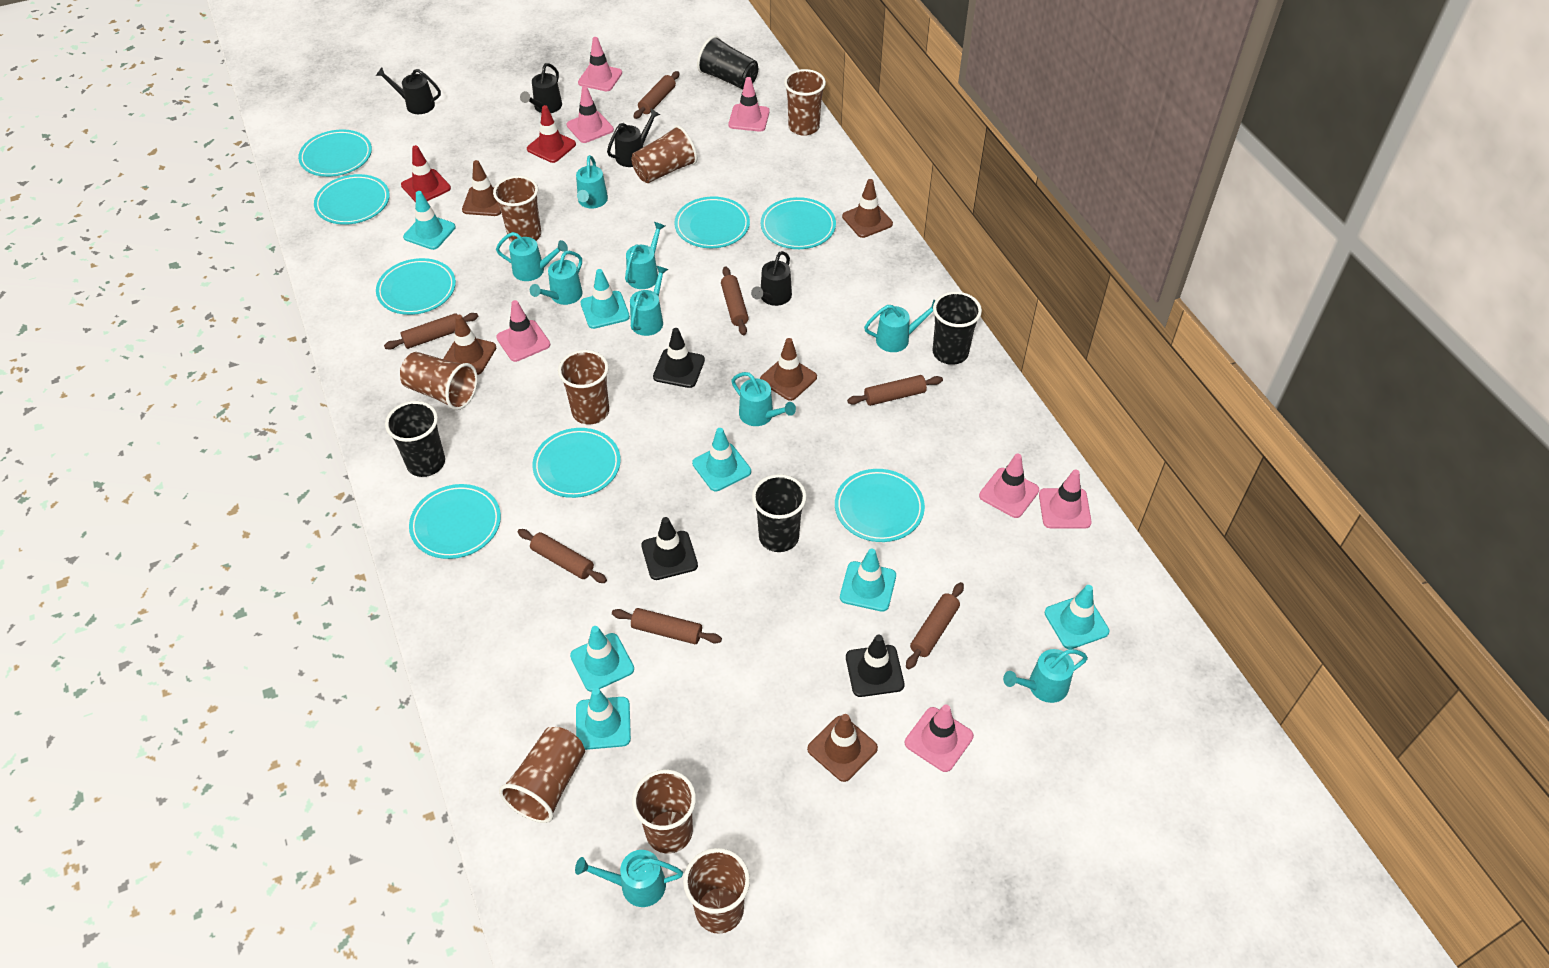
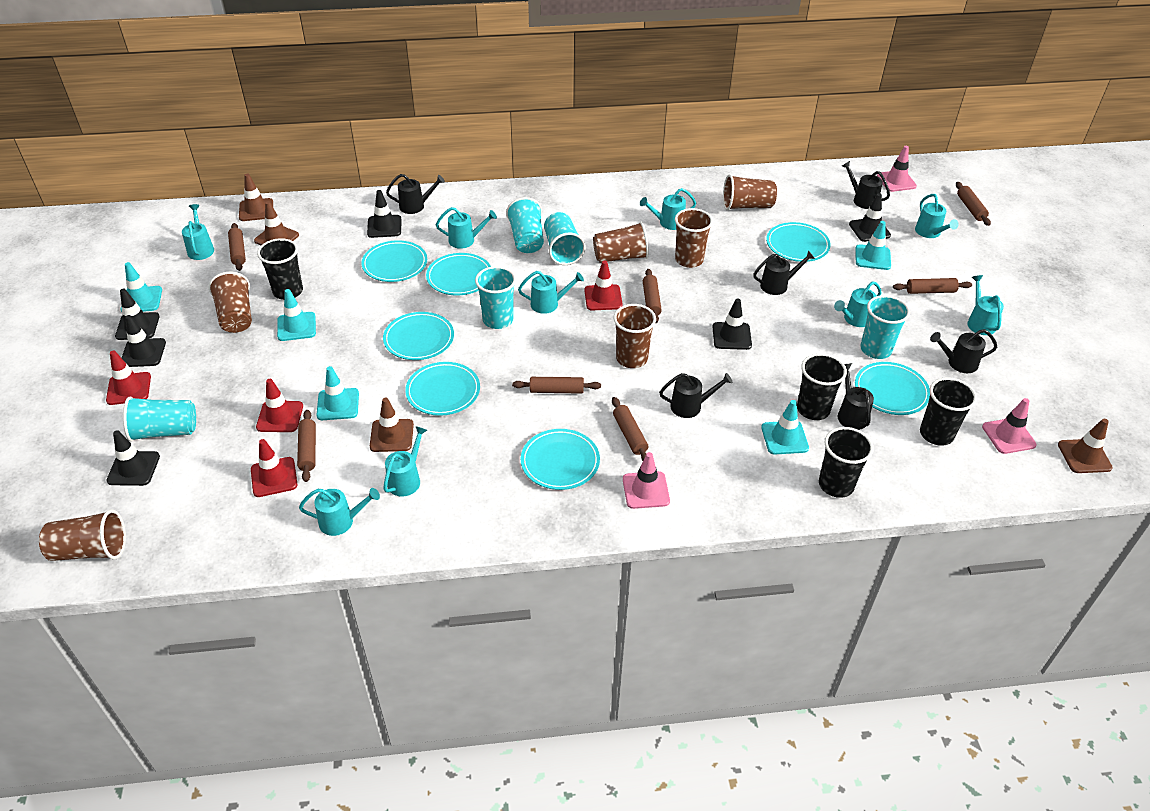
black traffic cone: 3 -> 6
black watering can: 4 -> 6
brown cup: 8 -> 6
brown traffic cone: 5 -> 4
pink traffic cone: 7 -> 3
red traffic cone: 2 -> 4
turquoise cup: 0 -> 5
turquoise plate: 8 -> 7
turquoise traffic cone: 7 -> 5

